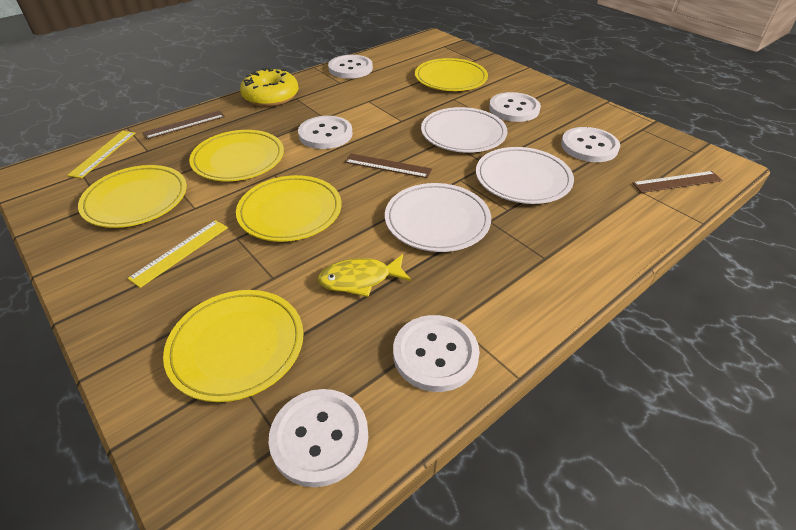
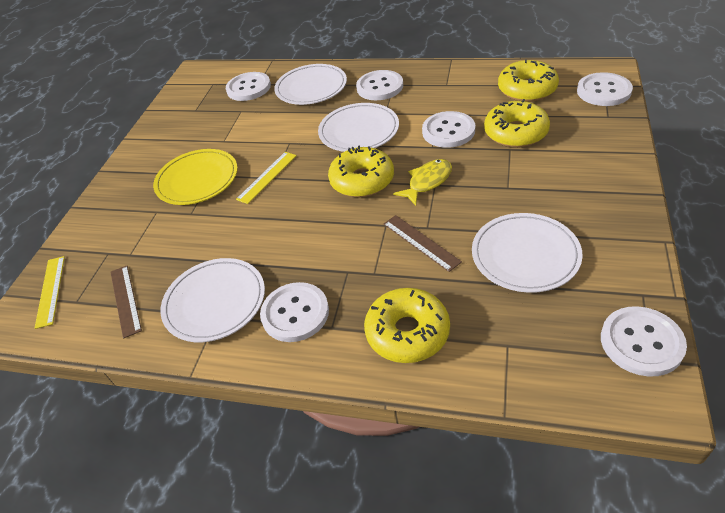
brown ruler: 3 -> 2
white plate: 3 -> 4
yellow donut: 1 -> 4
yellow plate: 5 -> 1

